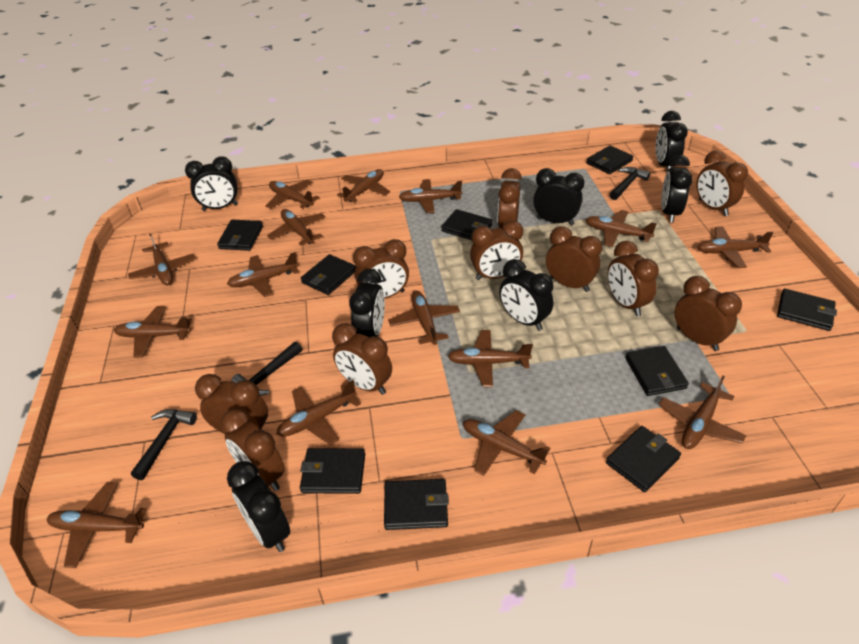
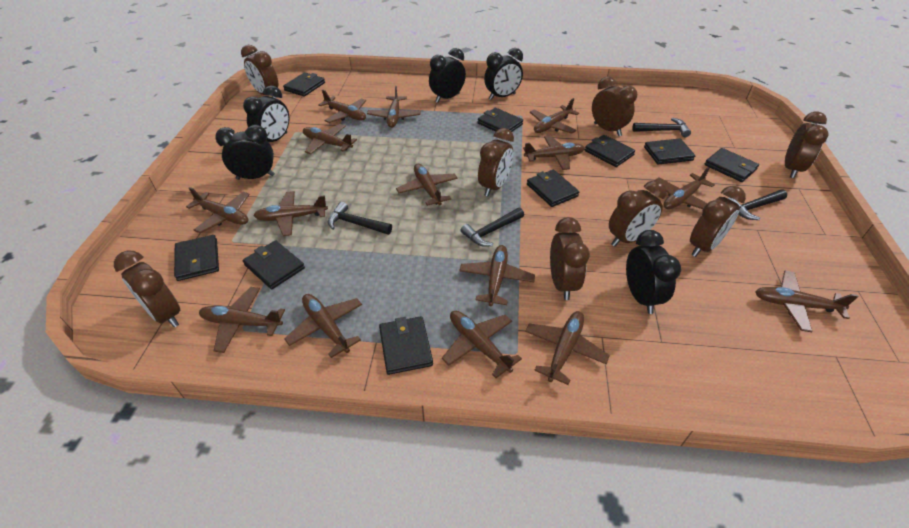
black clock: 7 -> 5
black hammer: 3 -> 4
brown clock: 10 -> 8

